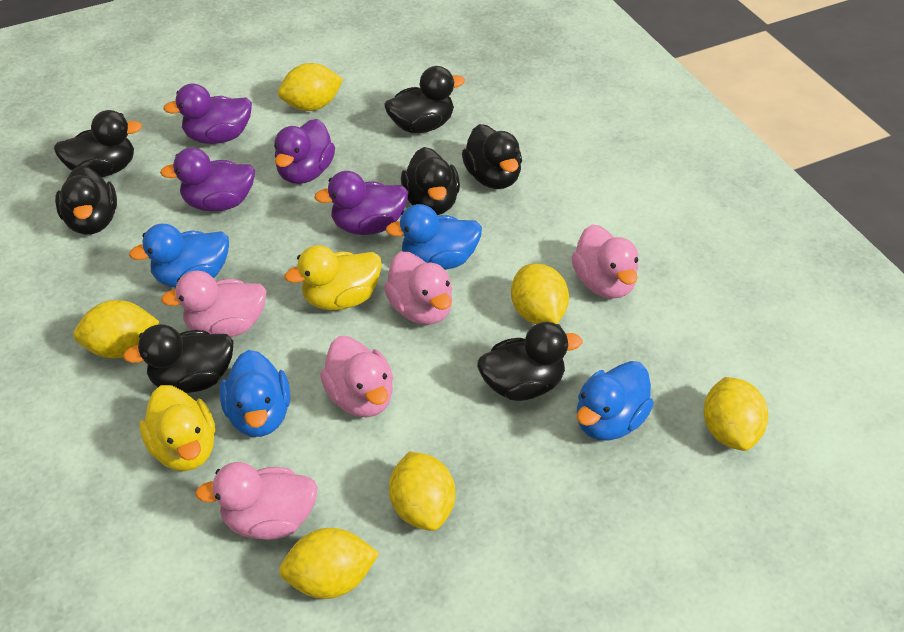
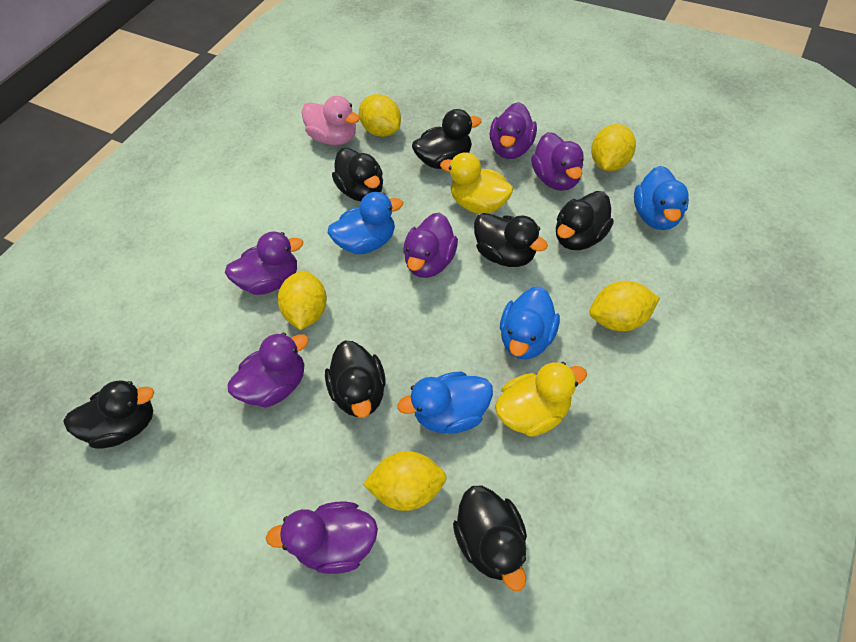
pink duck: 5 -> 1
purple duck: 4 -> 6
yellow lemon: 6 -> 5

